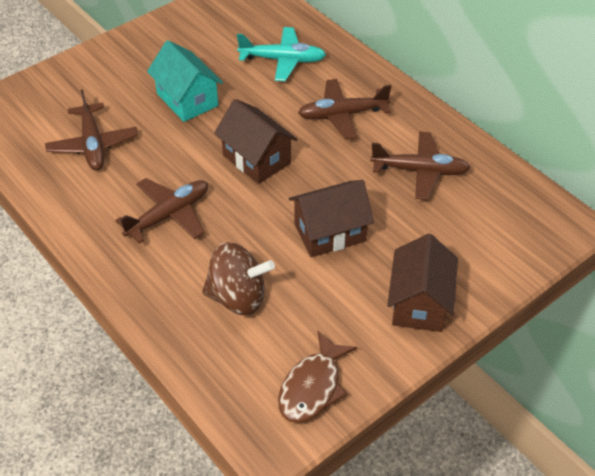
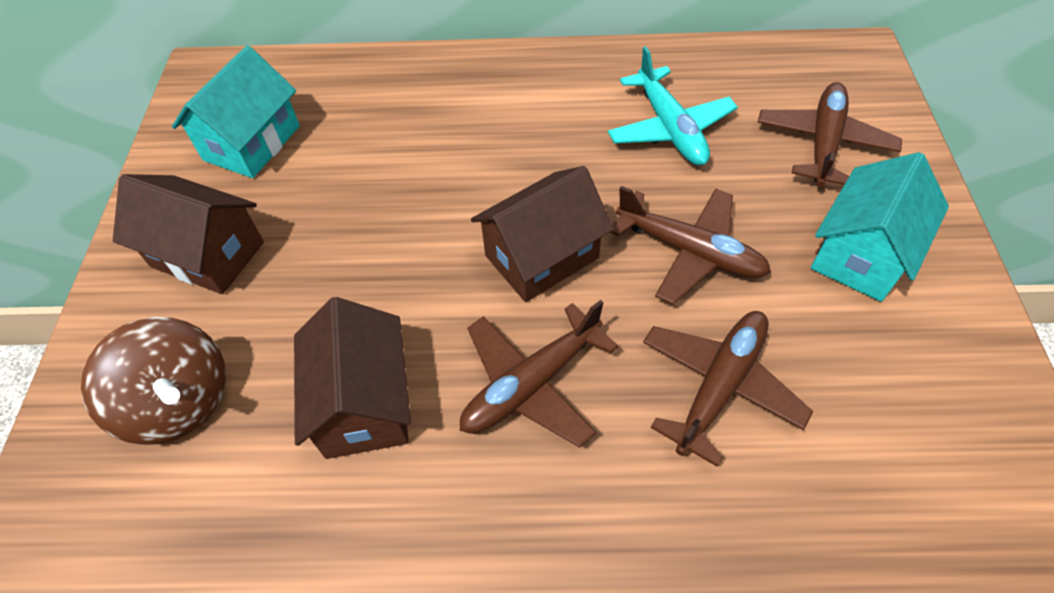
brown fish: 1 -> 0
turquoise house: 1 -> 2

